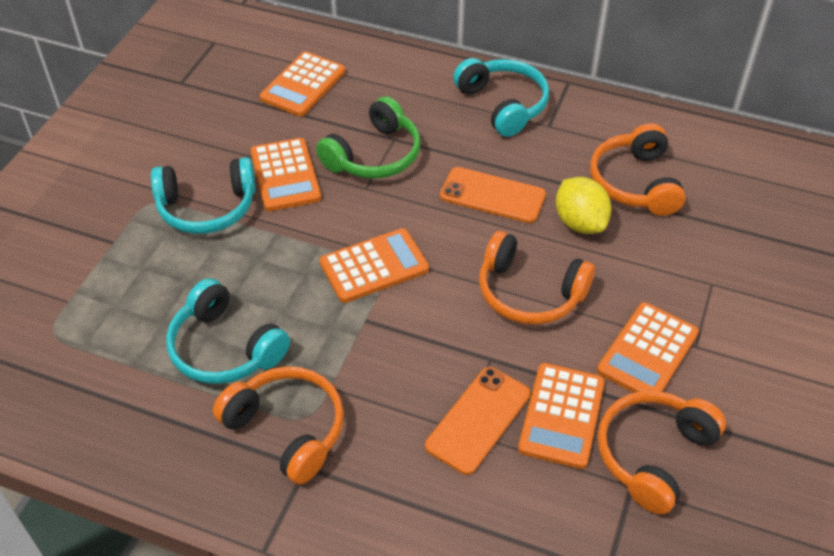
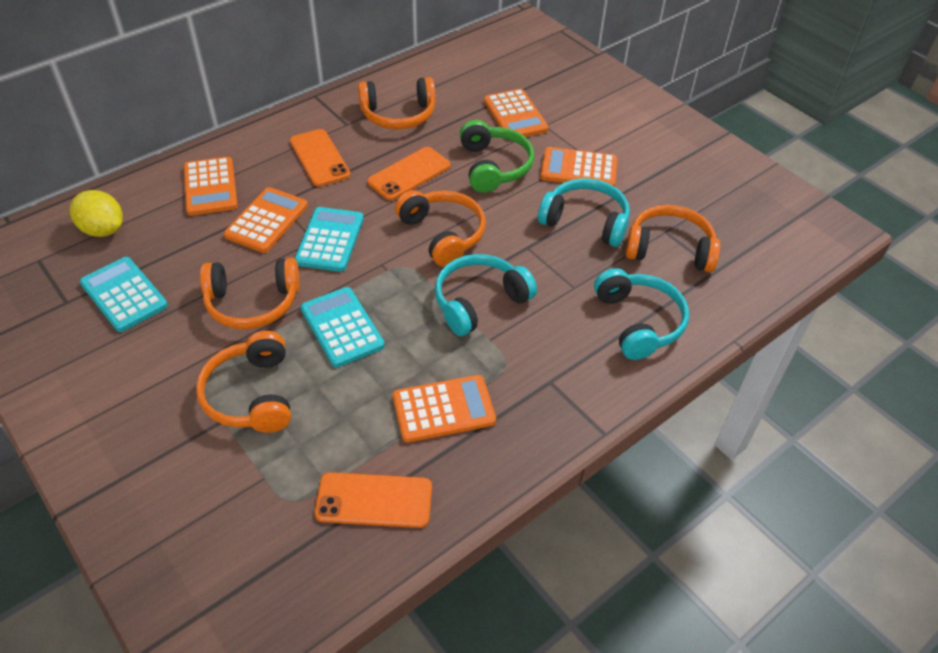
orange headphones: 4 -> 5
orange phone: 2 -> 3
turquoise calculator: 0 -> 3

